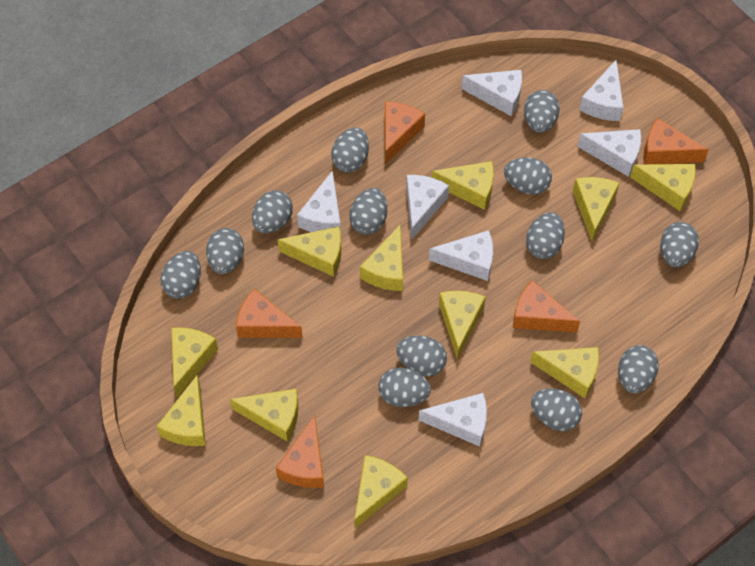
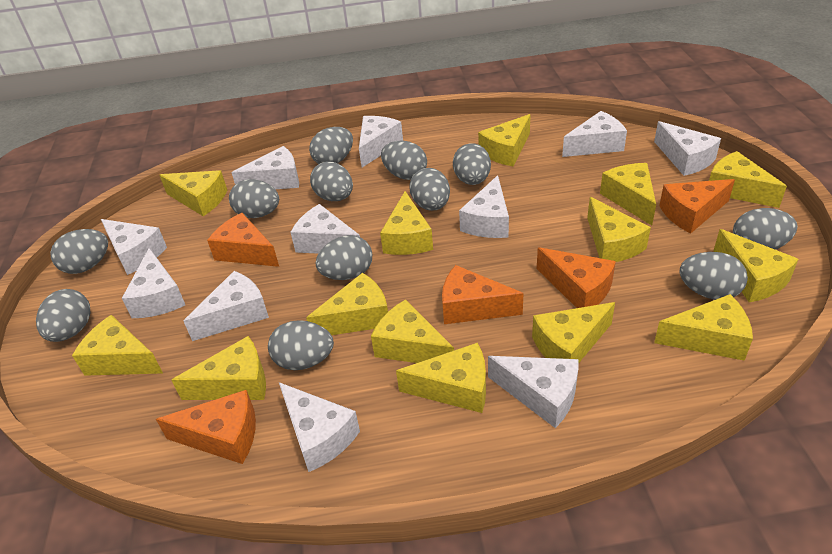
grey egg: 13 -> 12
white cheese: 7 -> 11
yellow cheese: 11 -> 14

